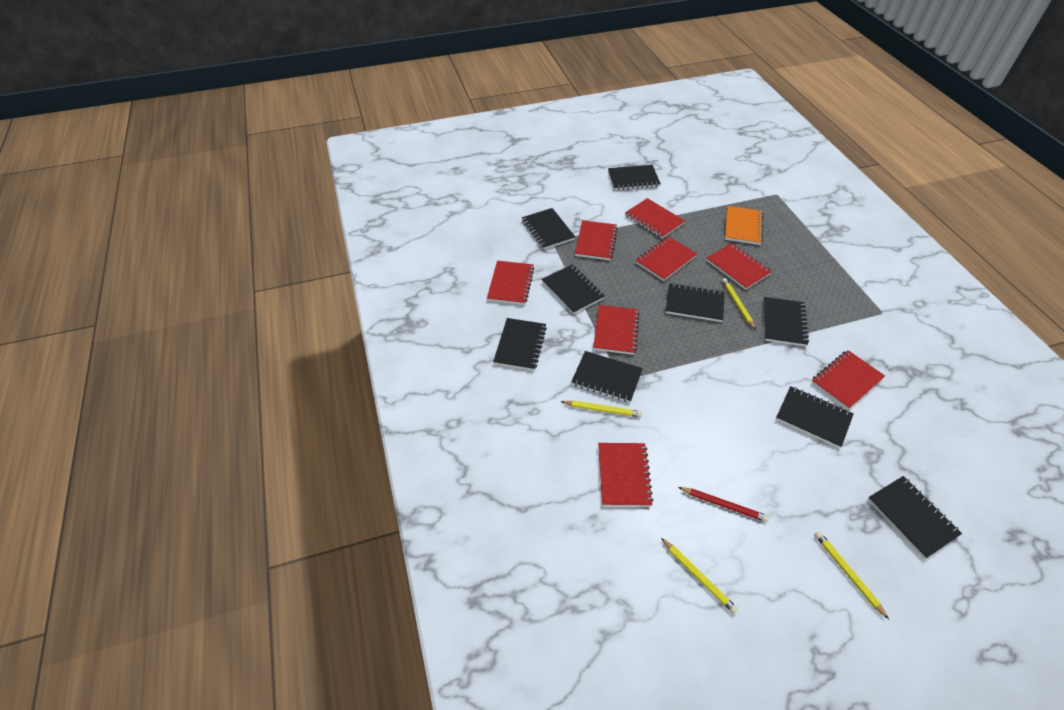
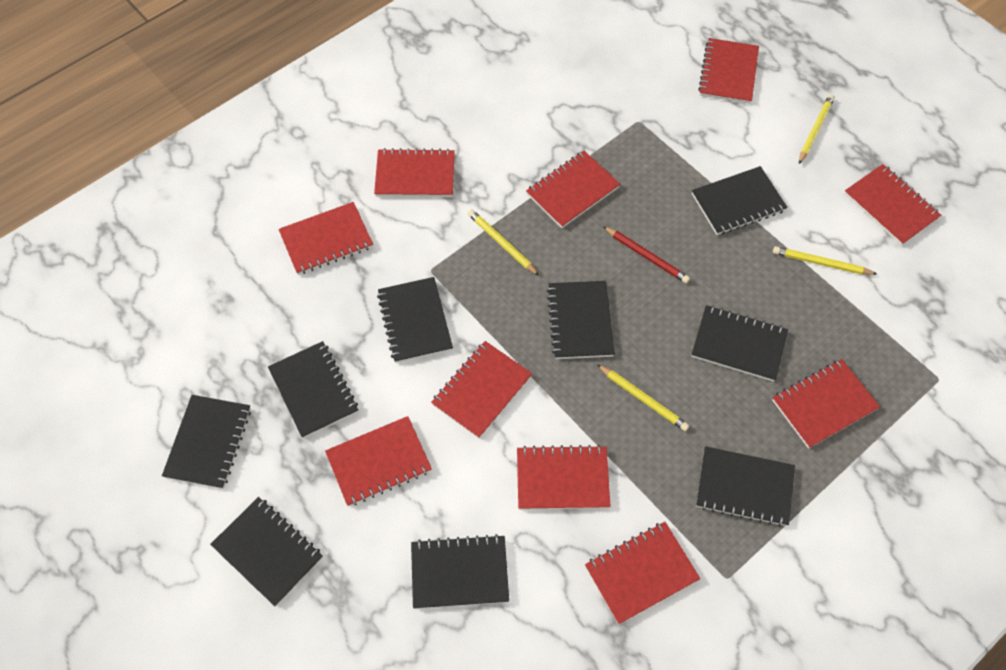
orange notebook: 1 -> 0
red notebook: 8 -> 10

